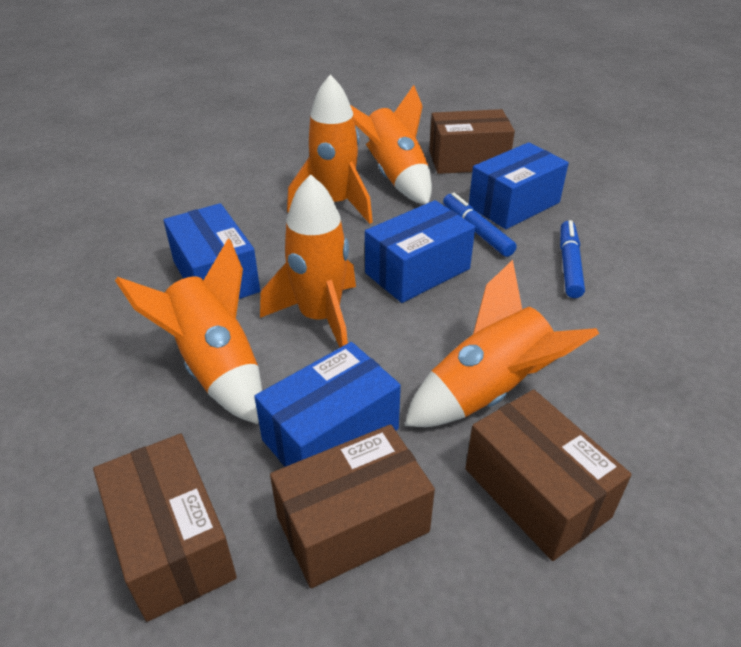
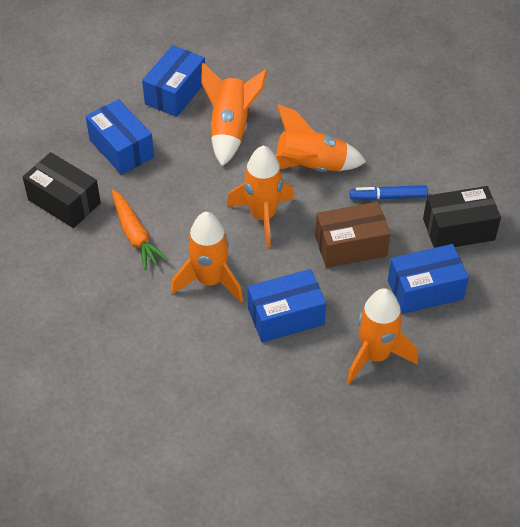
black box: 0 -> 2
blue marker: 2 -> 1
brown box: 4 -> 1
orange carrot: 0 -> 1

